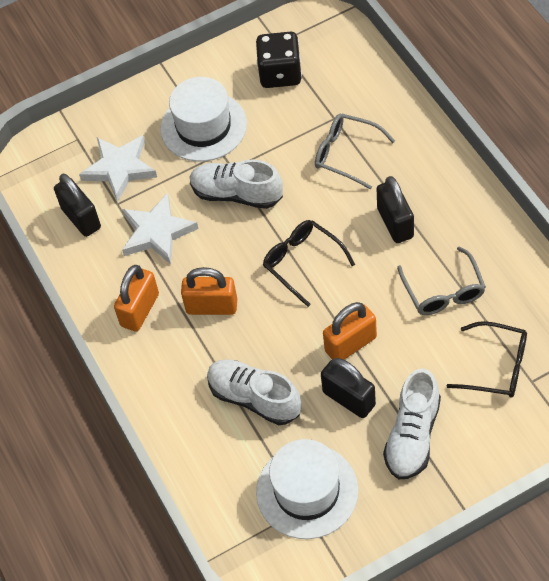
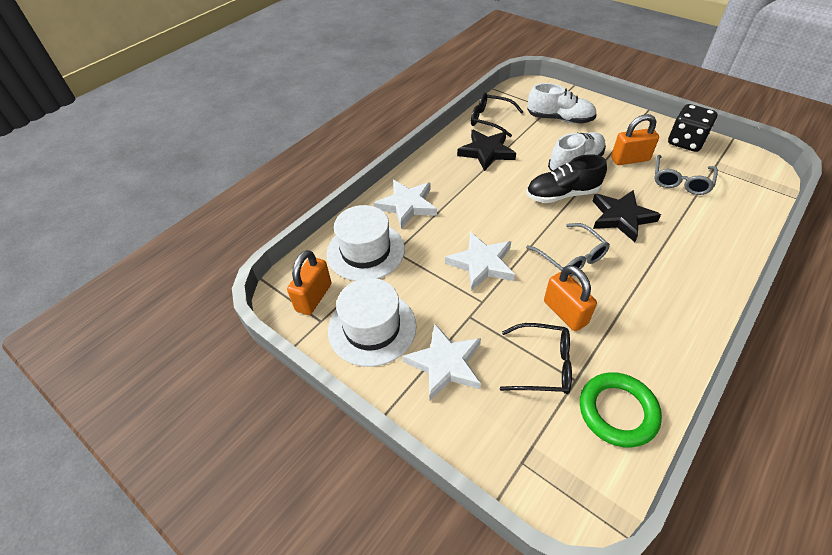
black padlock: 3 -> 0
black shoe: 0 -> 1
black star: 0 -> 2
green ring: 0 -> 1
white shoe: 3 -> 2
white star: 2 -> 3

